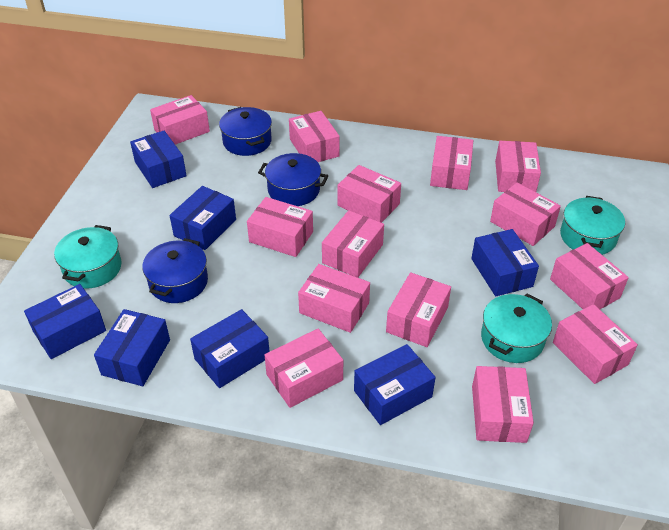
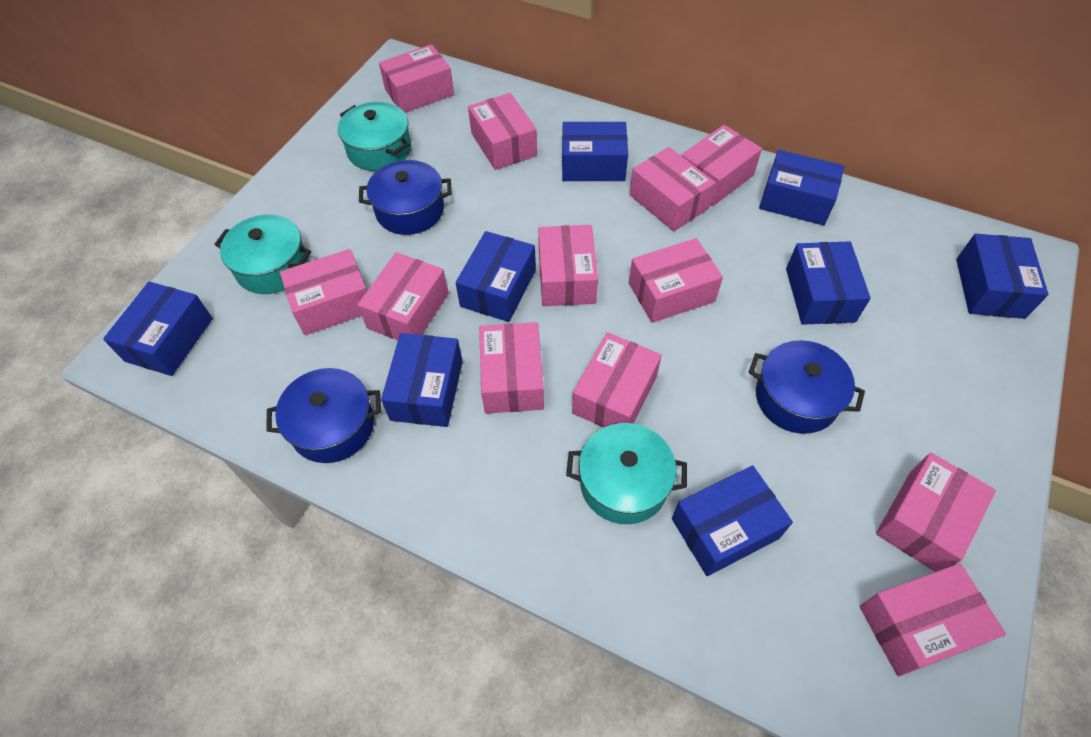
blue box: 7 -> 8
pink box: 14 -> 12

